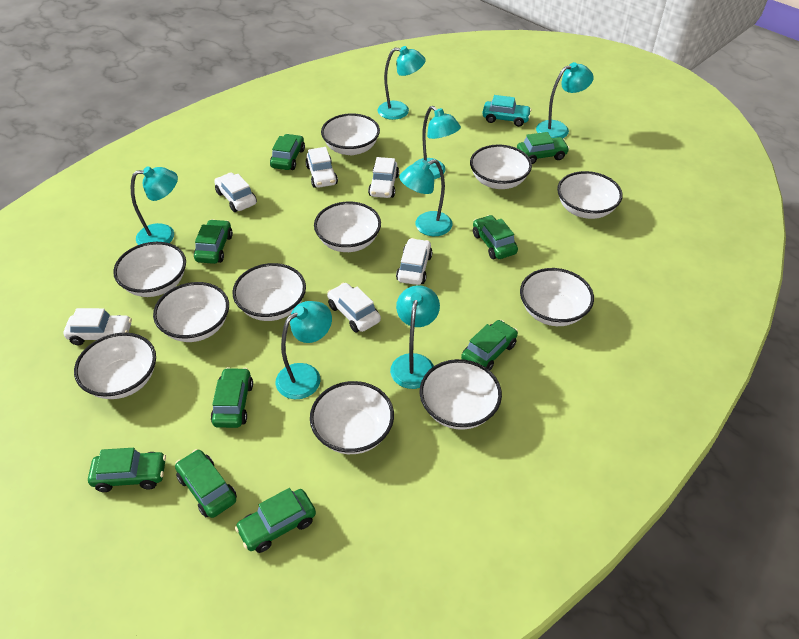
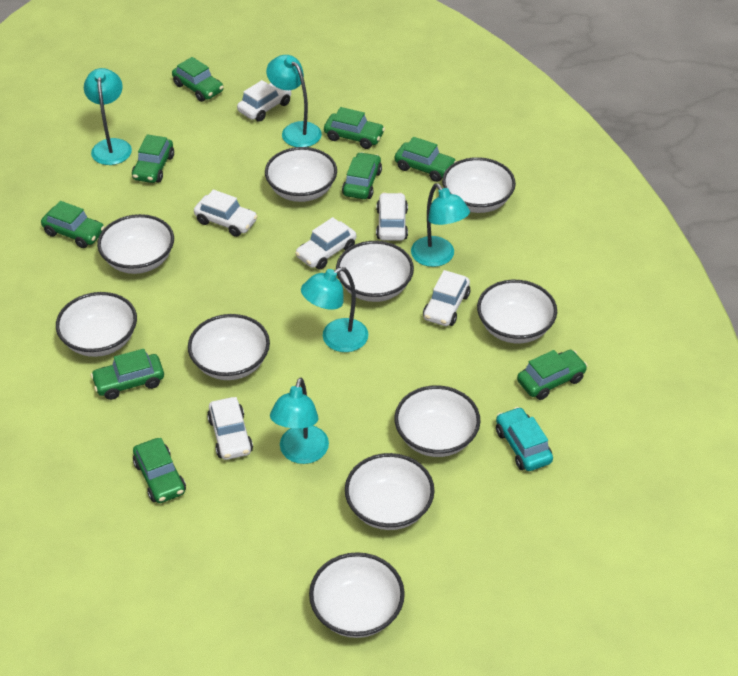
turquoise lamp: 7 -> 5
white bowl: 11 -> 10

